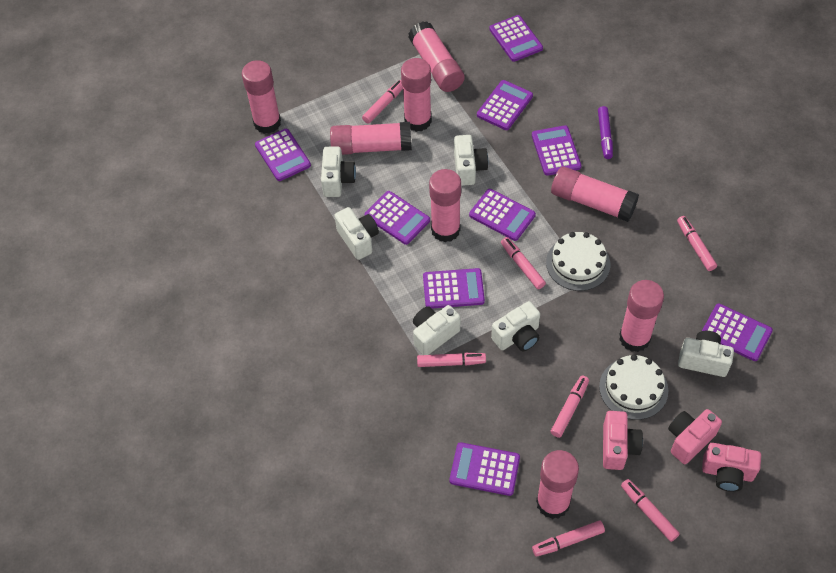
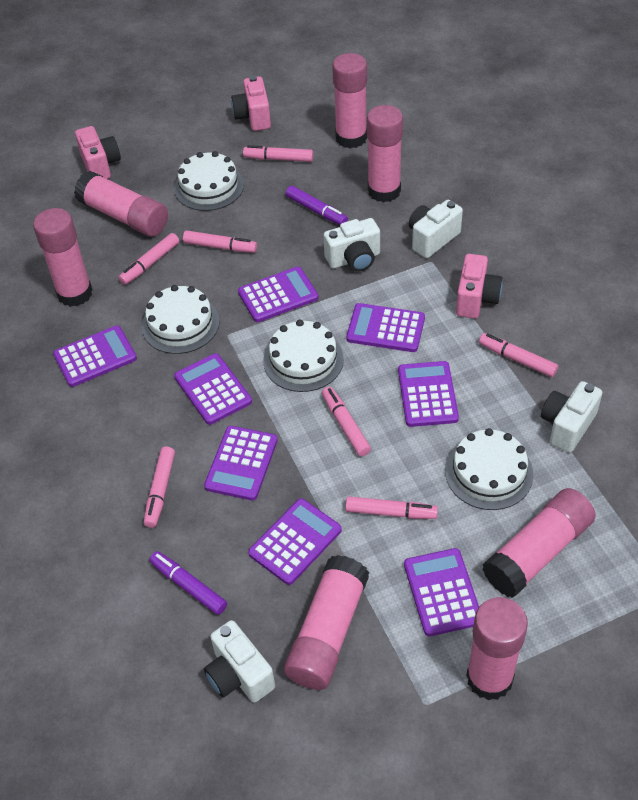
pink glue stick: 8 -> 7
purple calculator: 9 -> 8
purple marker: 1 -> 2
white cake: 2 -> 4
white camera: 6 -> 4

